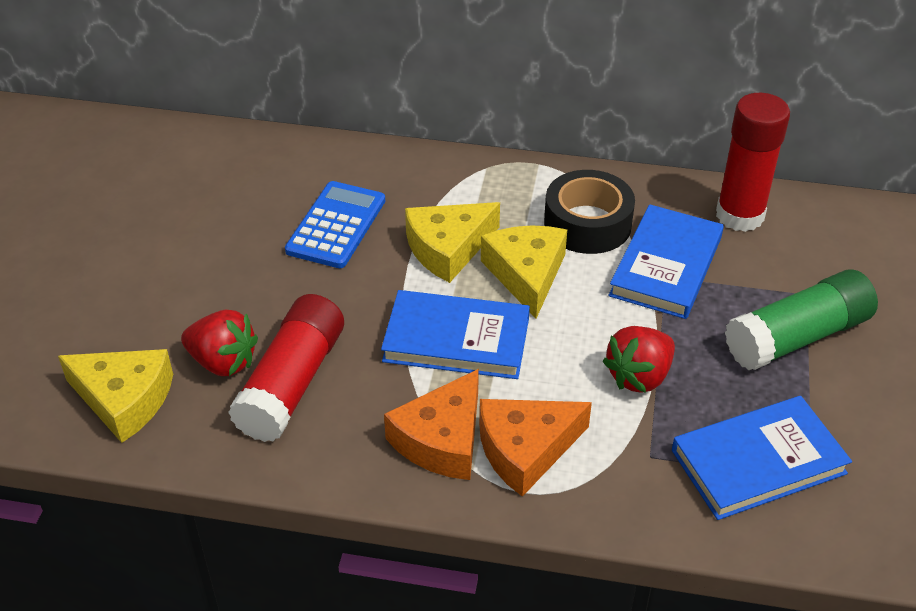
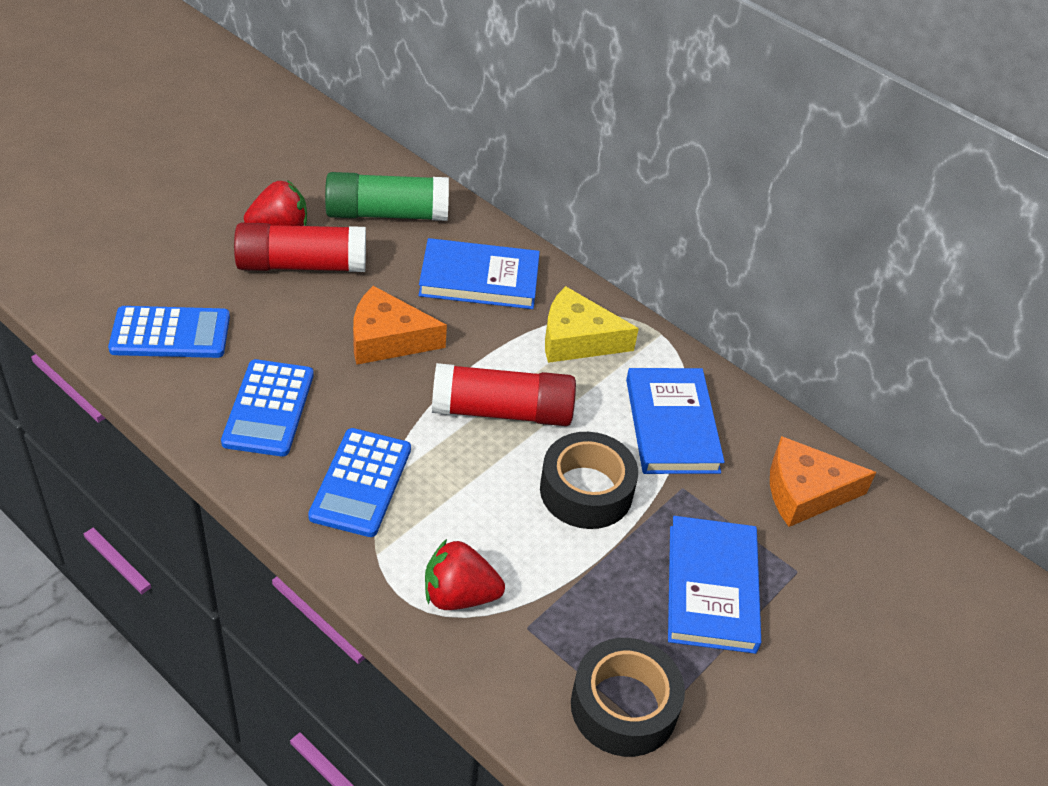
black tape: 1 -> 2
blue calculator: 1 -> 3
yellow cheese: 3 -> 1

